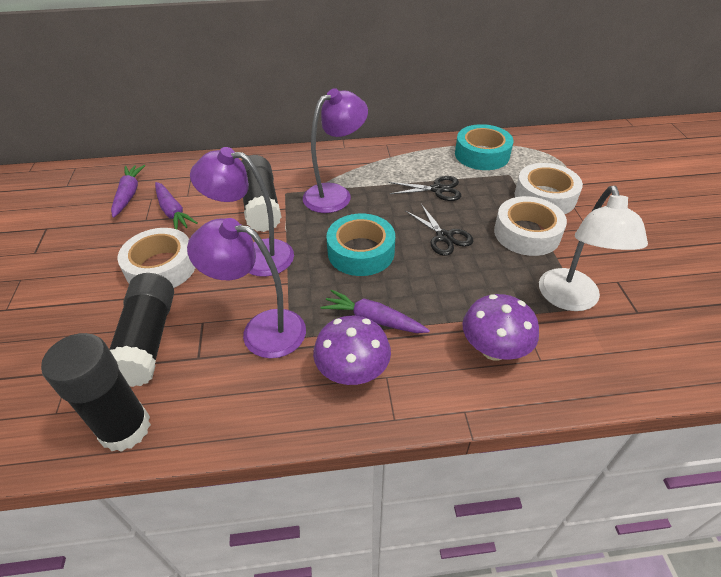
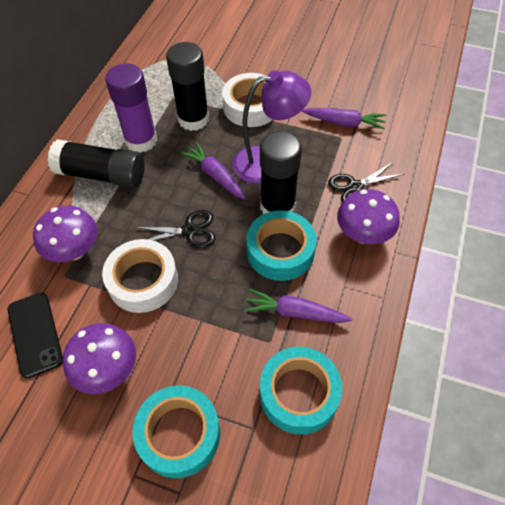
black phone: 0 -> 1
purple glue stick: 0 -> 1
purple lamp: 3 -> 1
purple mushroom: 2 -> 3
turquoise tape: 2 -> 3
white lamp: 1 -> 0
white tape: 3 -> 2

